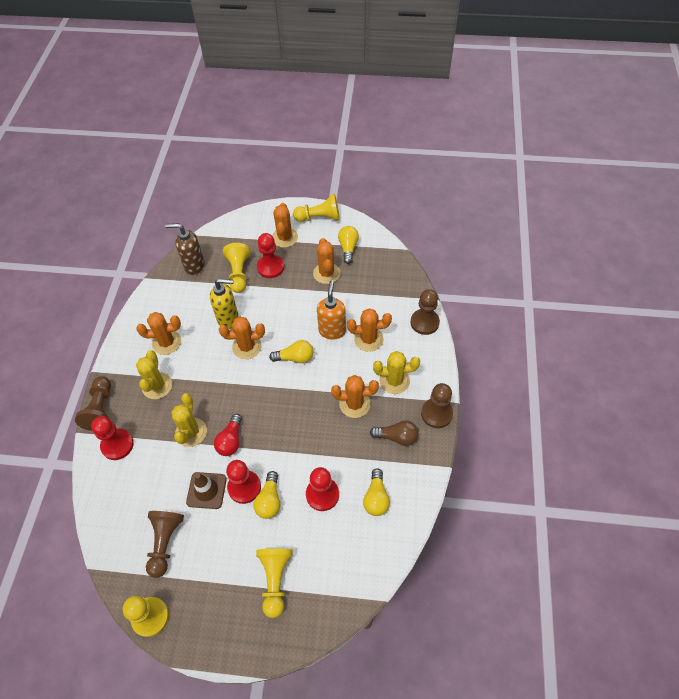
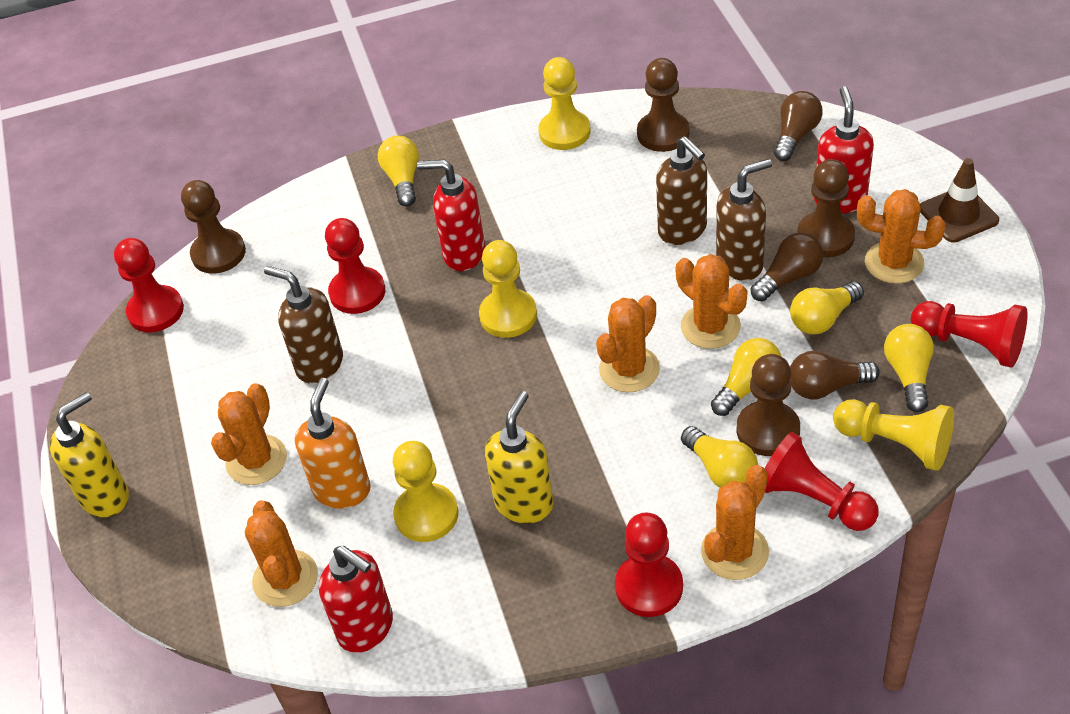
brown light bulb: 1 -> 3
brown soap dispenser: 1 -> 3
red light bulb: 1 -> 0
red pawn: 4 -> 5
red soap dispenser: 0 -> 3
yellow cactus: 3 -> 0
yellow light bulb: 4 -> 5
yellow soap dispenser: 1 -> 2

